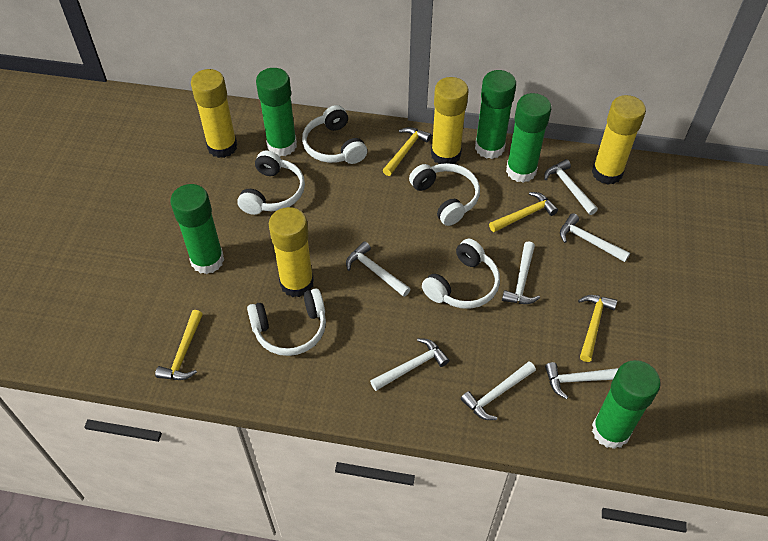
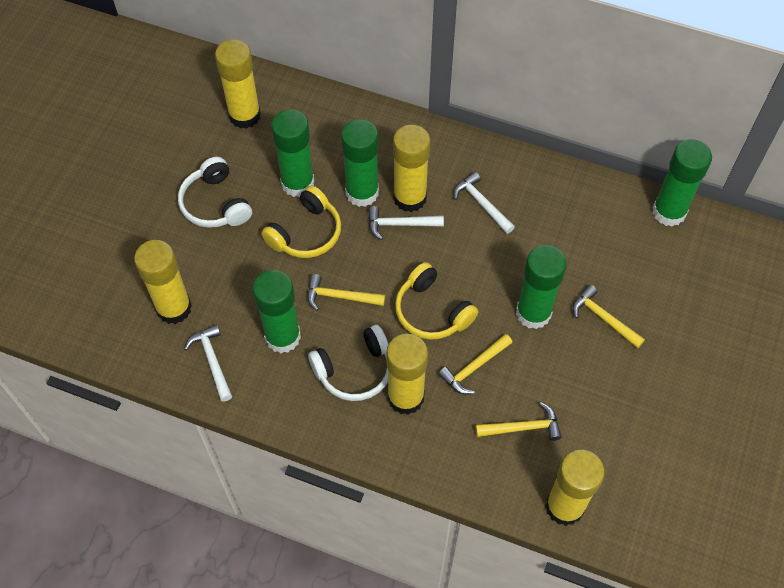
white hammer: 7 -> 3
white headphones: 5 -> 2
yellow glue stick: 4 -> 5
yellow headphones: 0 -> 2

